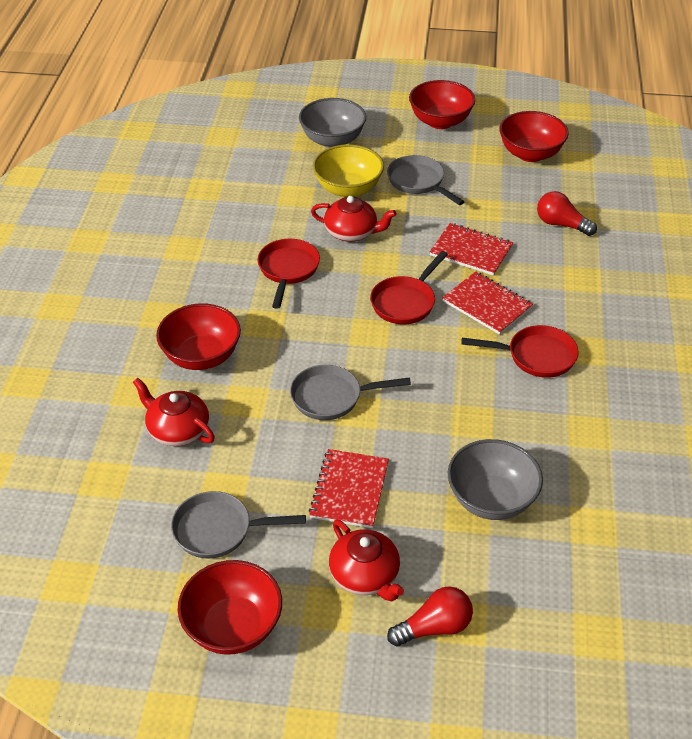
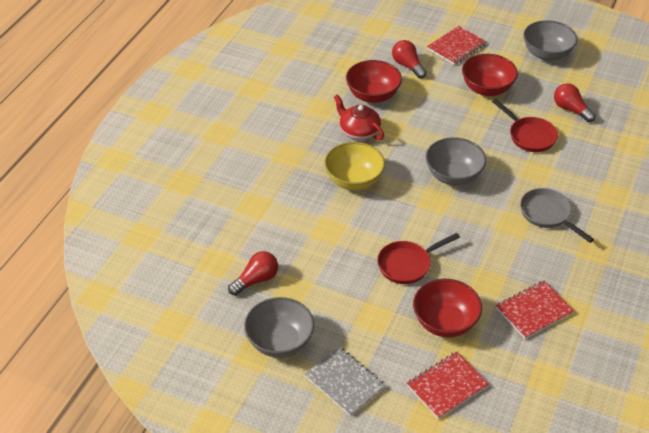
grey bowl: 2 -> 3
grey notebook: 0 -> 1
grey pan: 3 -> 1
red bowl: 4 -> 3
red light bulb: 2 -> 3
red pan: 3 -> 2
red teapot: 3 -> 1

